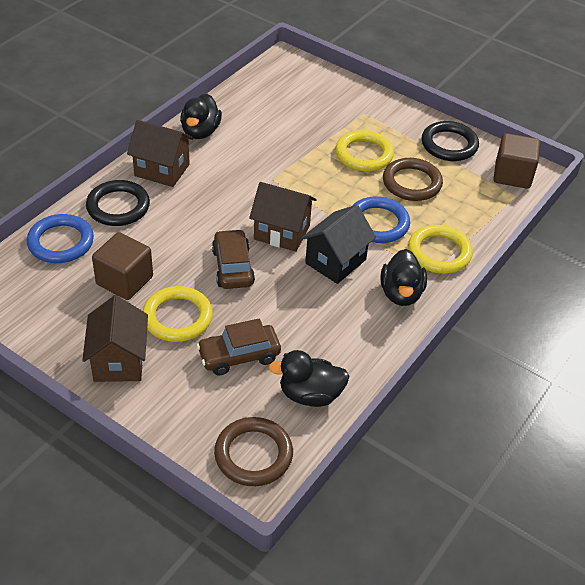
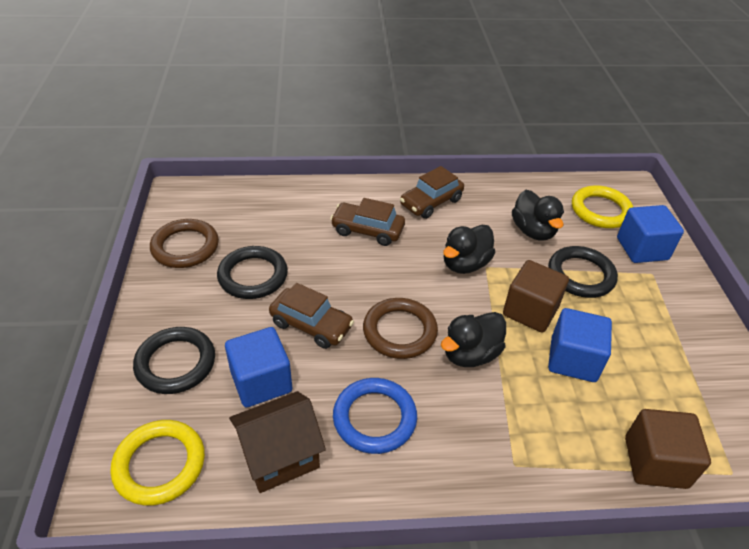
black house: 1 -> 0
black ring: 2 -> 3
blue cube: 0 -> 3
blue ring: 2 -> 1
brown car: 2 -> 3
brown house: 3 -> 1
yellow ring: 3 -> 2

